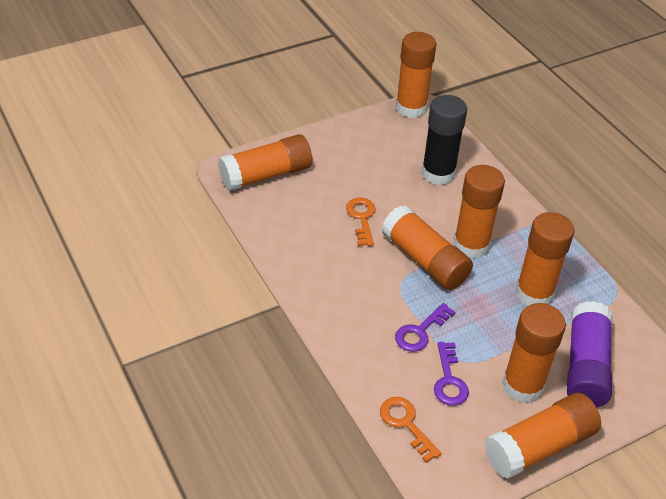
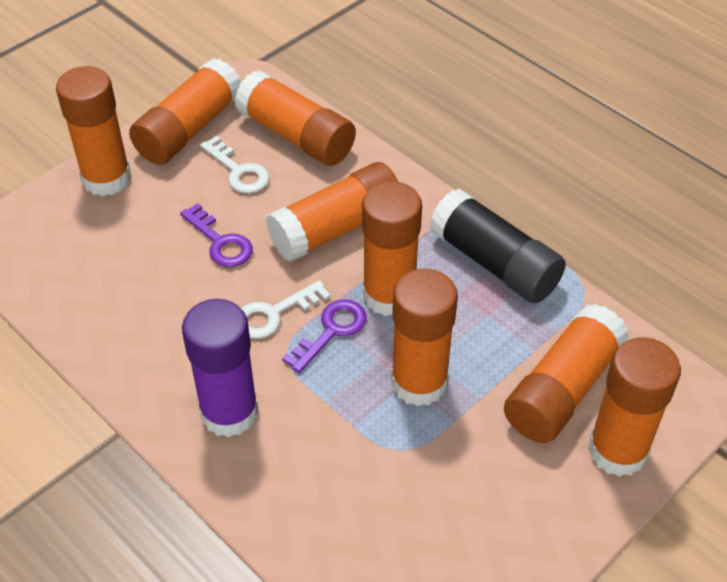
orange glue stick: 7 -> 8
orange key: 2 -> 0
white key: 0 -> 2

